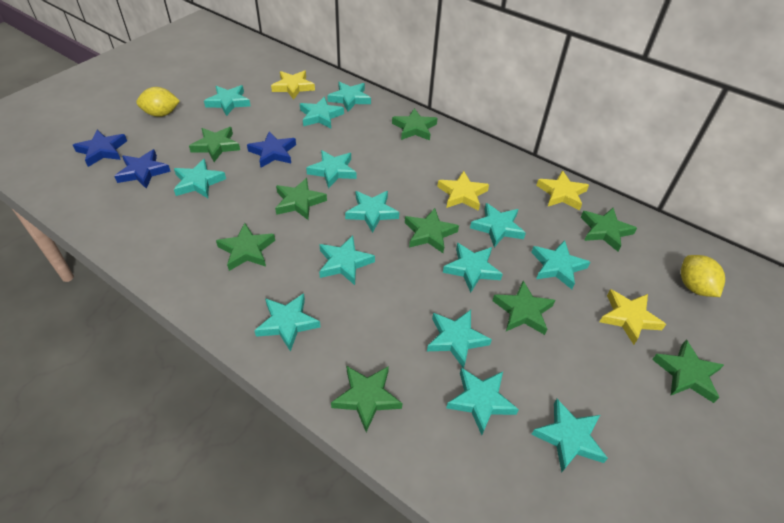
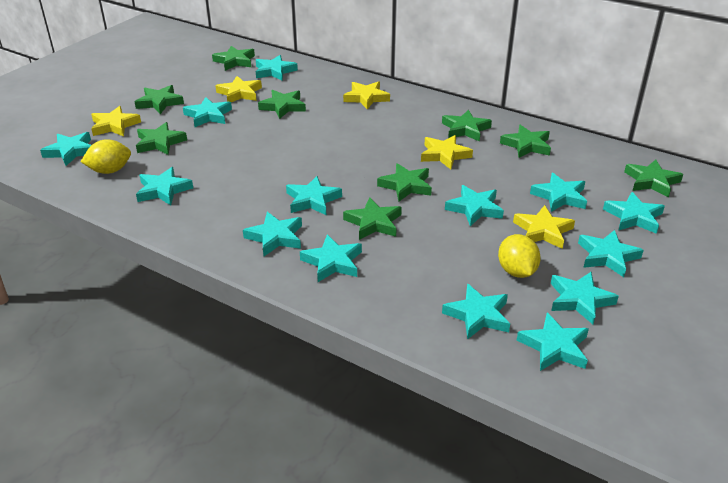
blue star: 3 -> 0
yellow star: 4 -> 5

